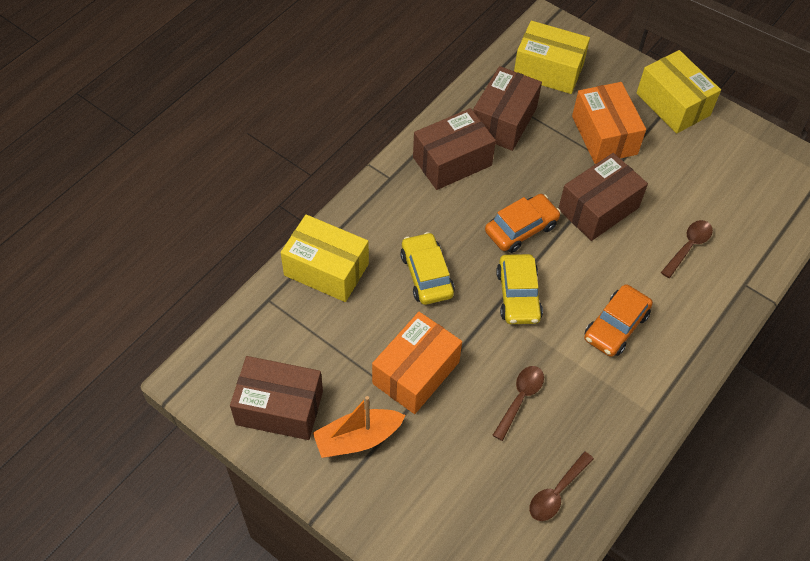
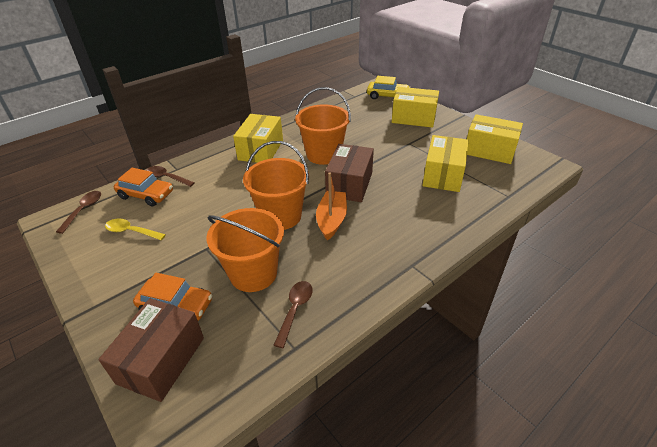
brown box: 4 -> 2
orange box: 2 -> 0
orange bucket: 0 -> 3
yellow box: 3 -> 4
yellow car: 2 -> 1
yellow spoon: 0 -> 1

